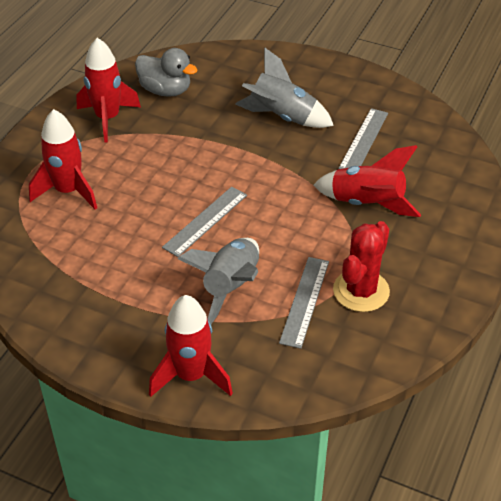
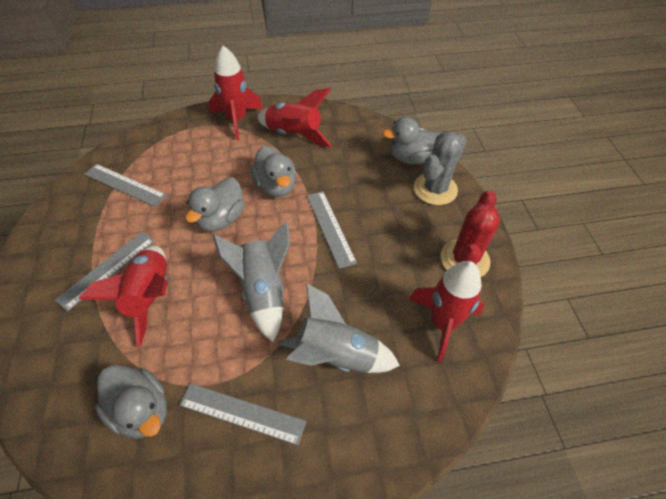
grey cactus: 0 -> 1
grey duck: 1 -> 4
grey ruler: 3 -> 4

